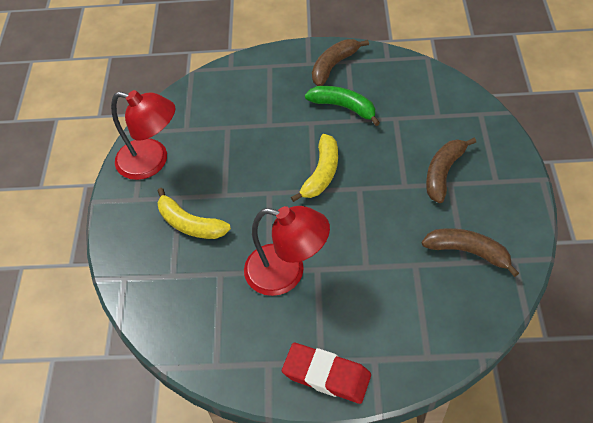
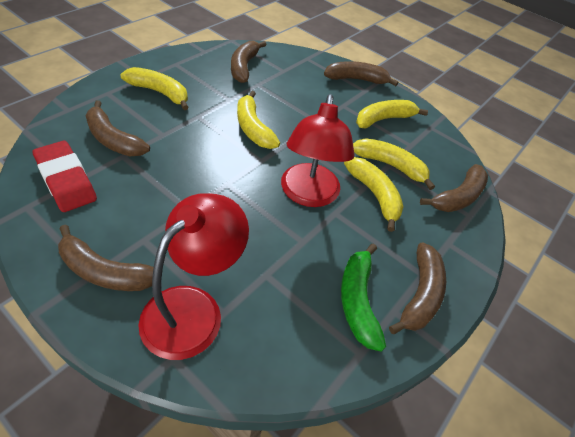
brown banana: 3 -> 6
yellow banana: 2 -> 5

